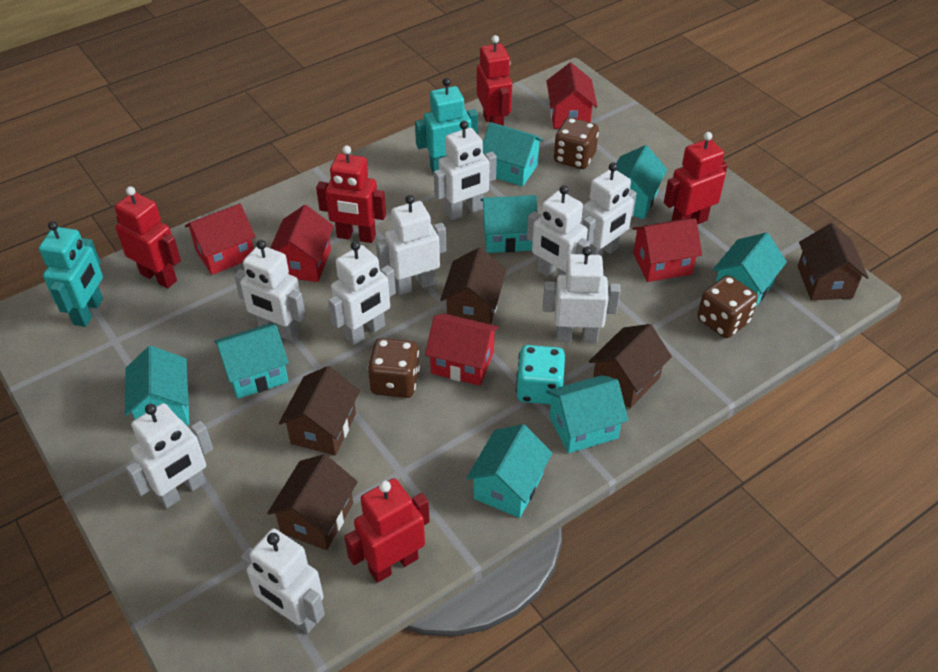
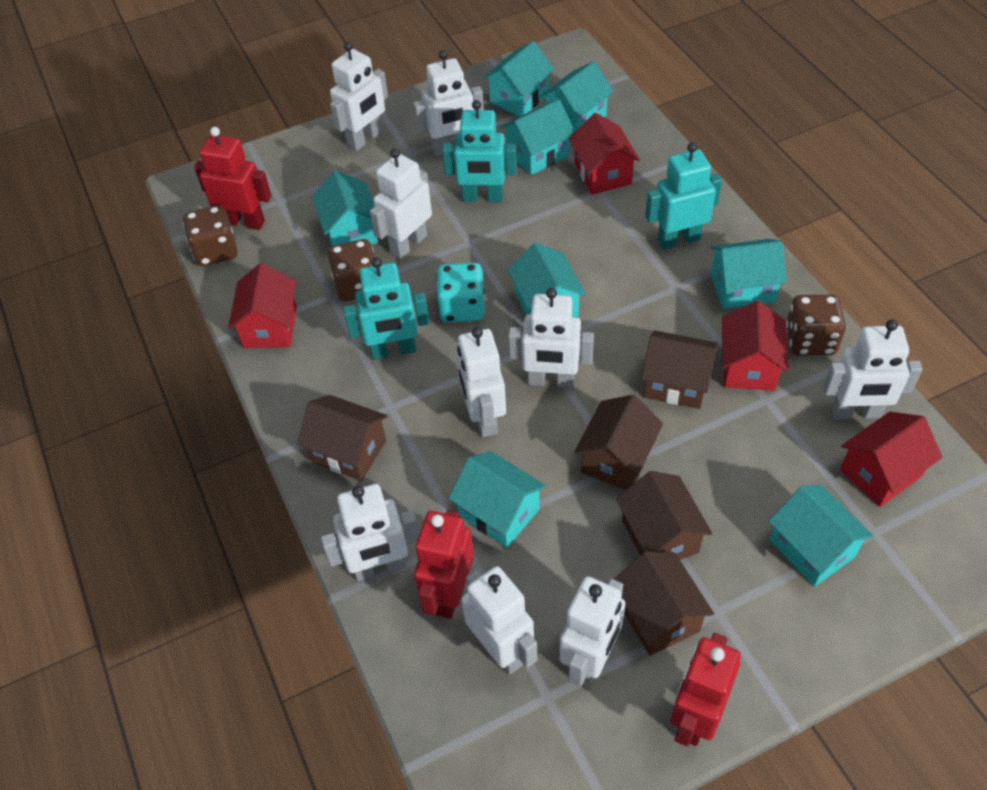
red house: 5 -> 4
red robot: 5 -> 3
turquoise robot: 2 -> 3

